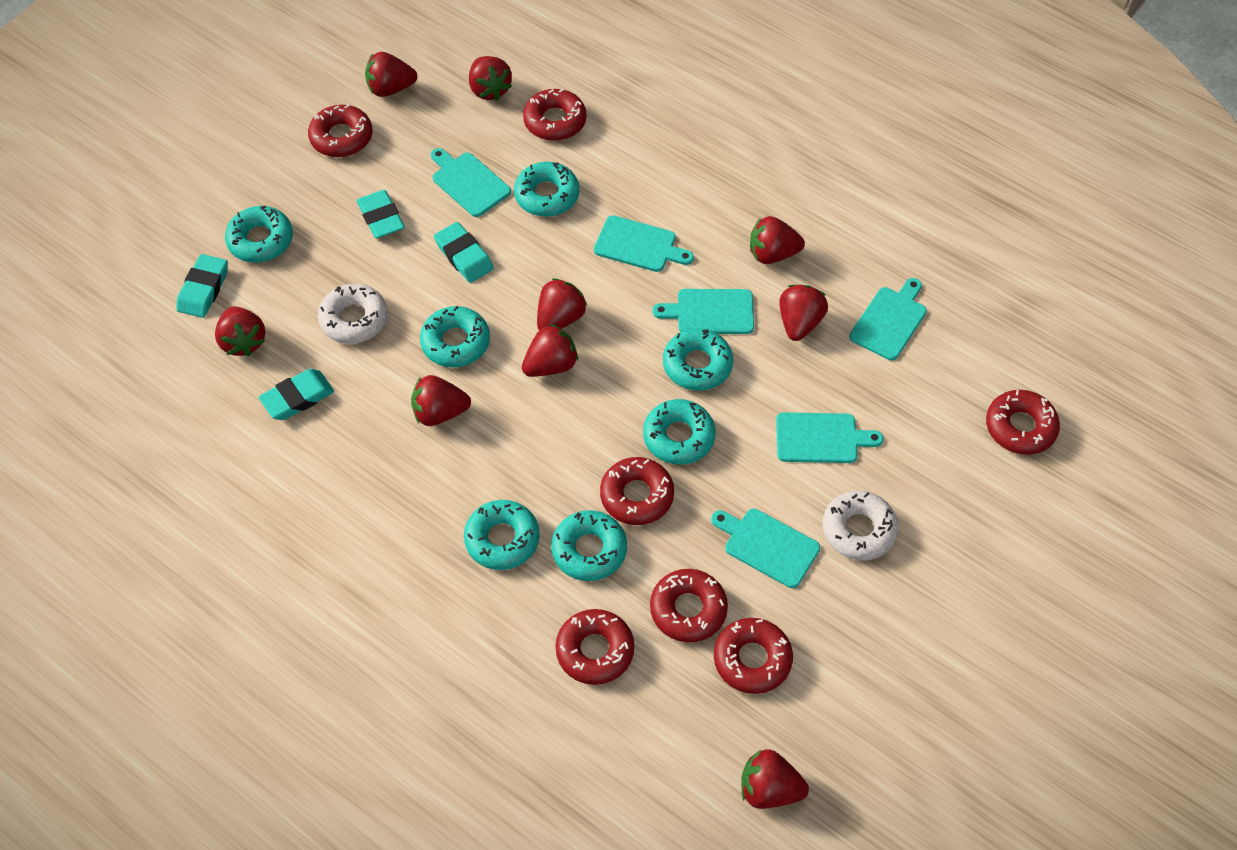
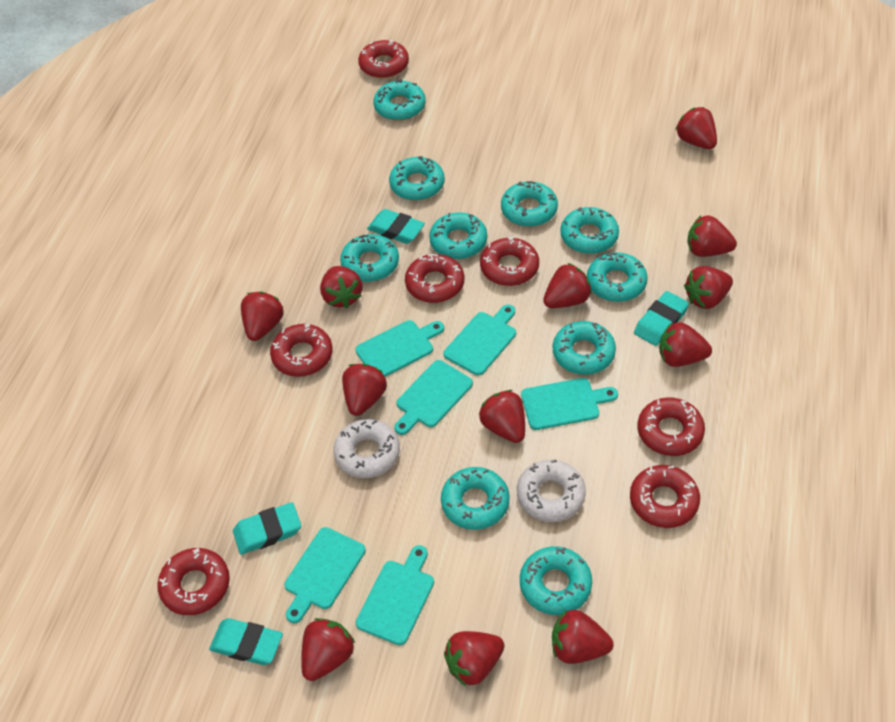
red strawberry: 9 -> 12
turquoise donut: 7 -> 10

